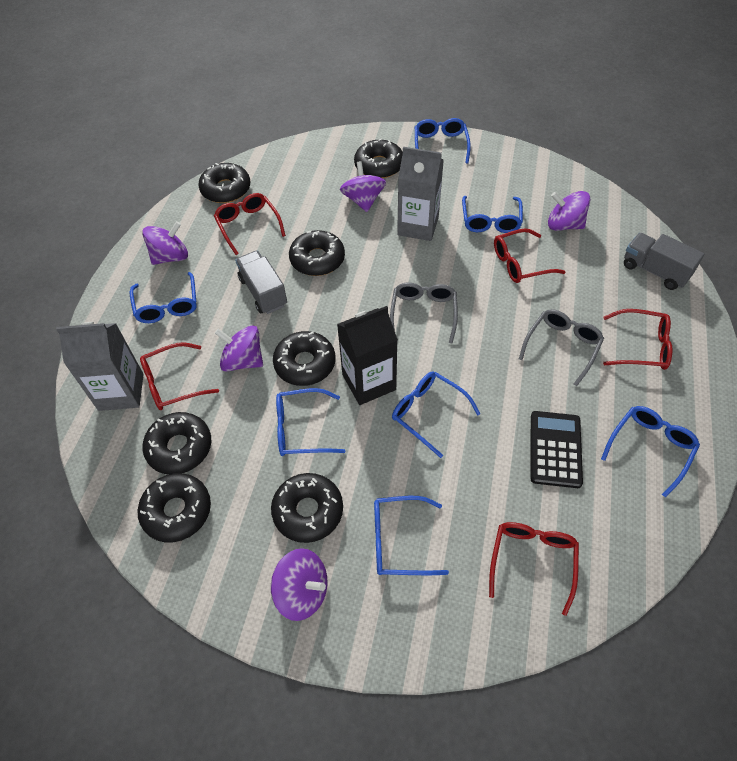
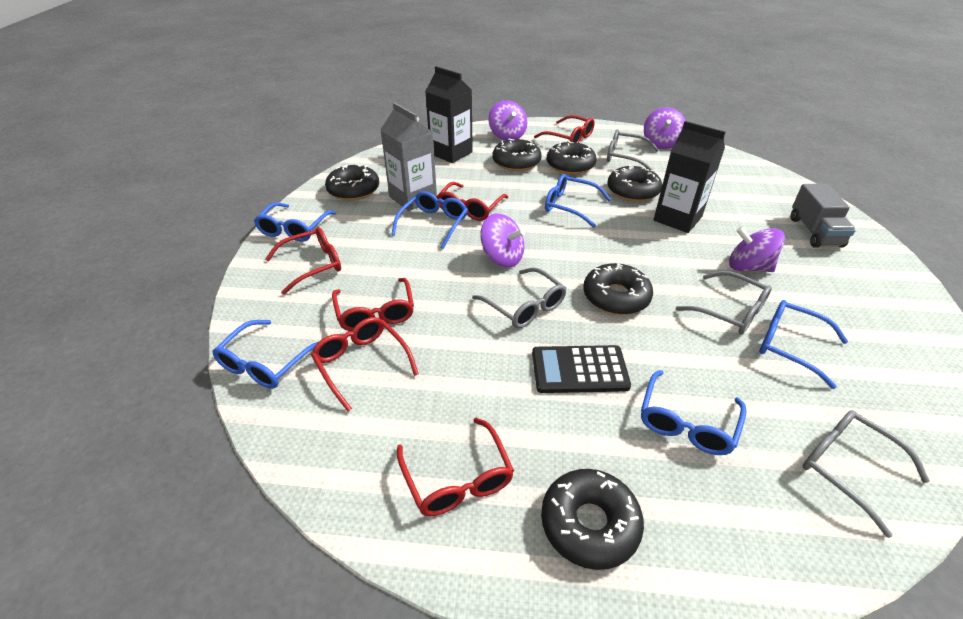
black carton: 1 -> 2
black donut: 7 -> 6
blue glasses: 7 -> 6
grey carton: 2 -> 1
grey glasses: 2 -> 4
grey truck: 2 -> 1
purple spinning top: 5 -> 4
red glasses: 5 -> 6

